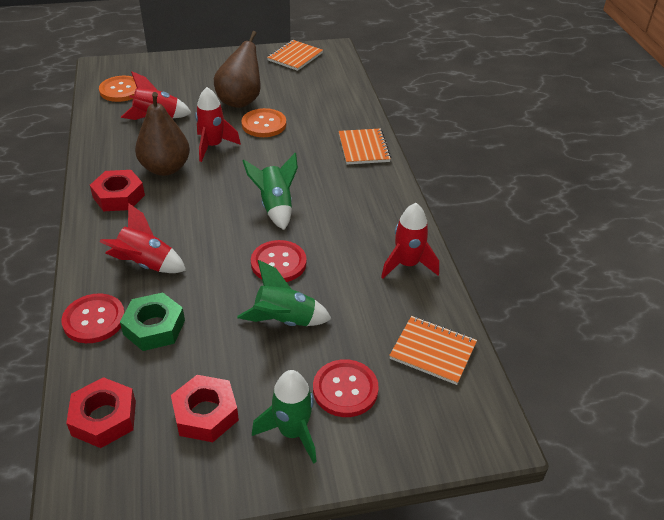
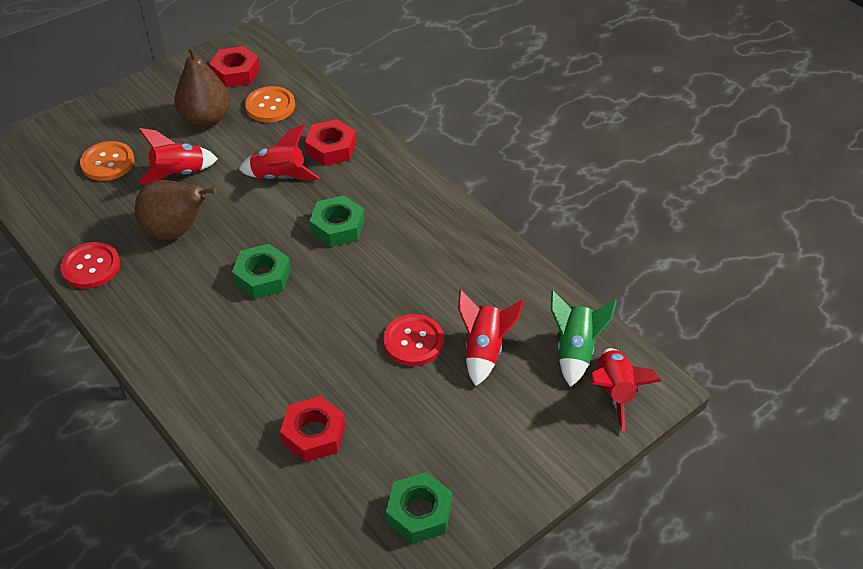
green nut: 1 -> 3
green rocket: 3 -> 1
orange notebook: 3 -> 0
red button: 3 -> 2

